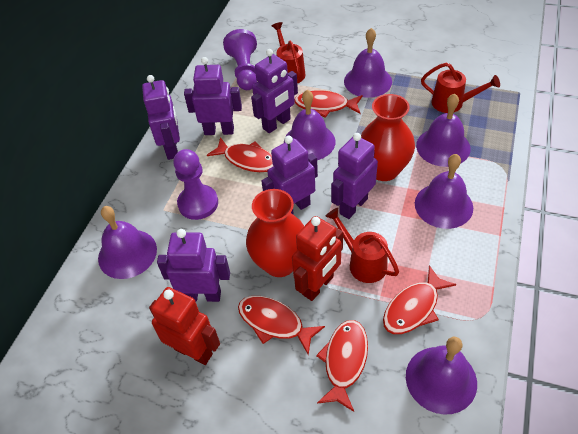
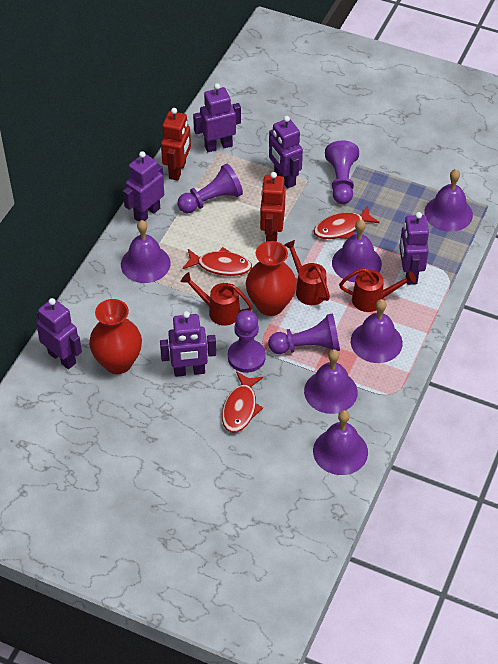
purple pawn: 2 -> 4
red fish: 5 -> 3

